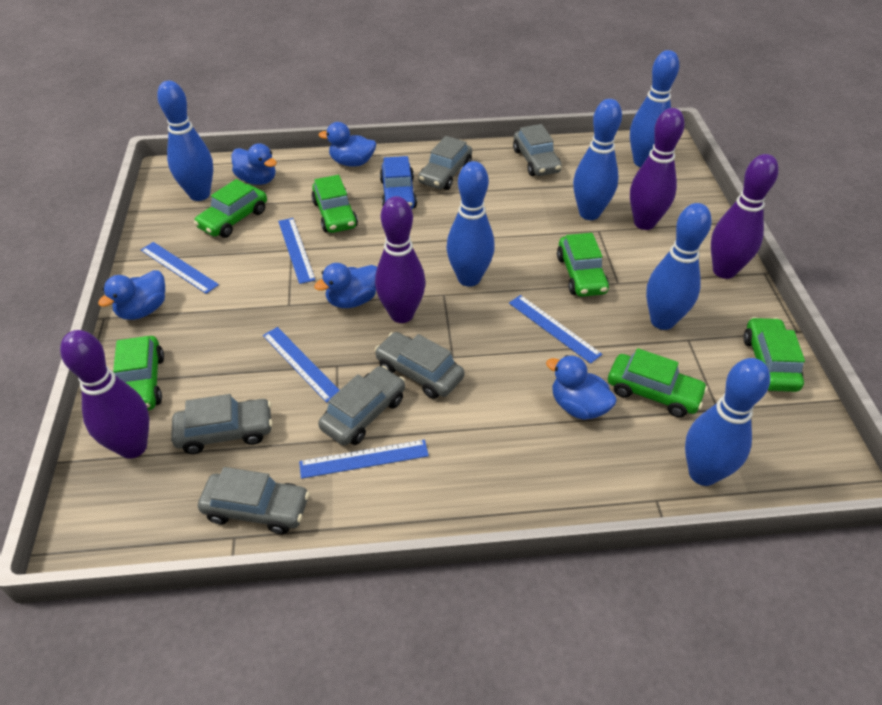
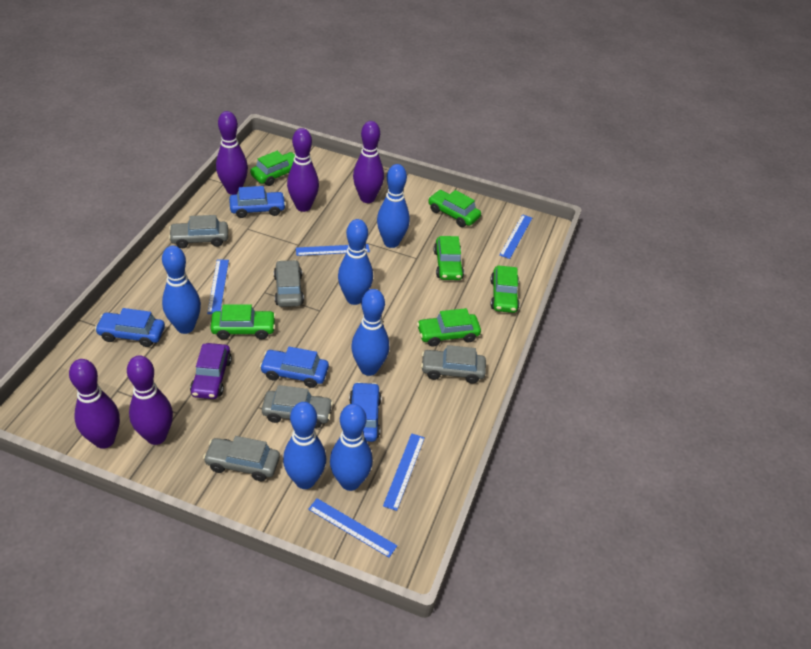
blue car: 1 -> 4
blue duck: 5 -> 0
grey car: 6 -> 5
purple bowling pin: 4 -> 5
purple car: 0 -> 1

